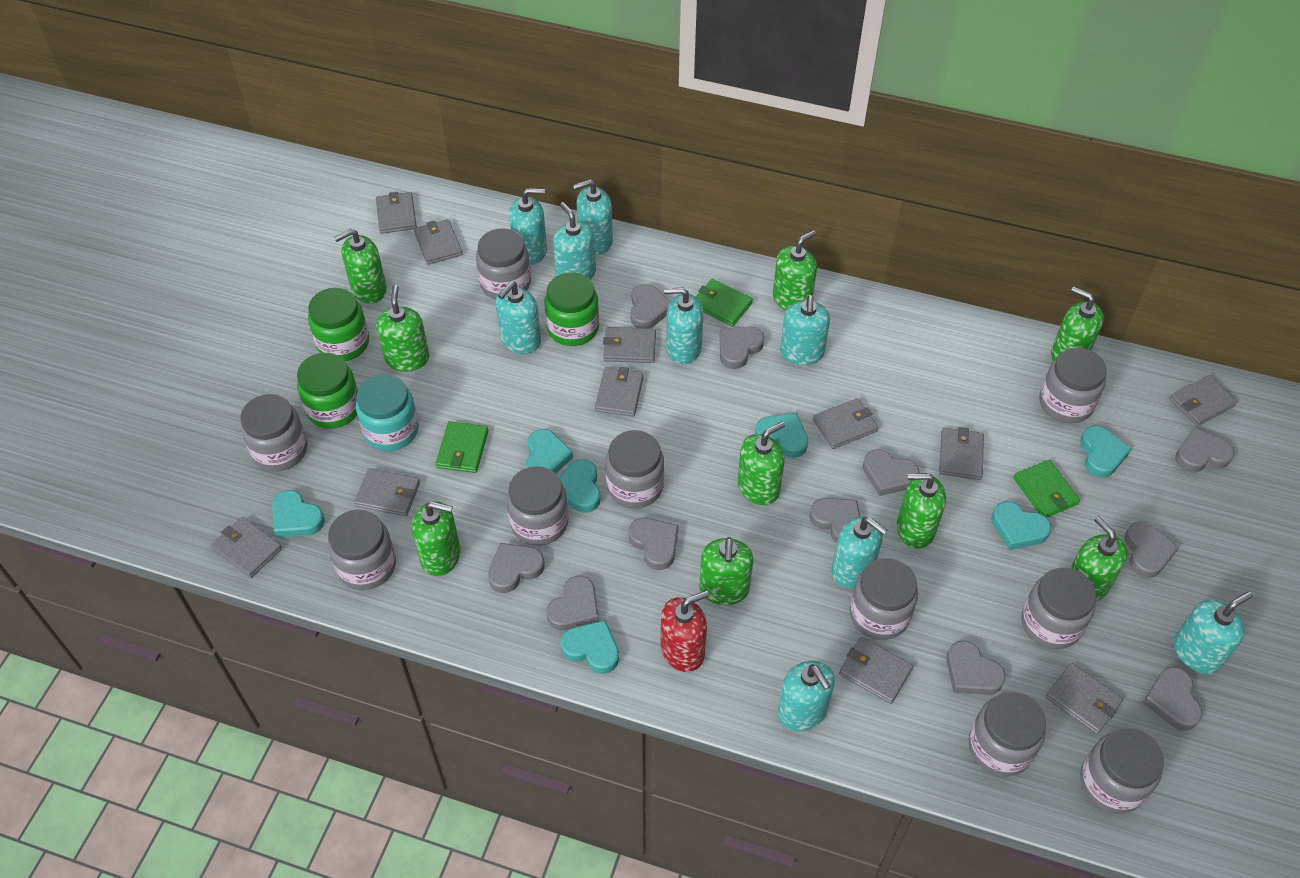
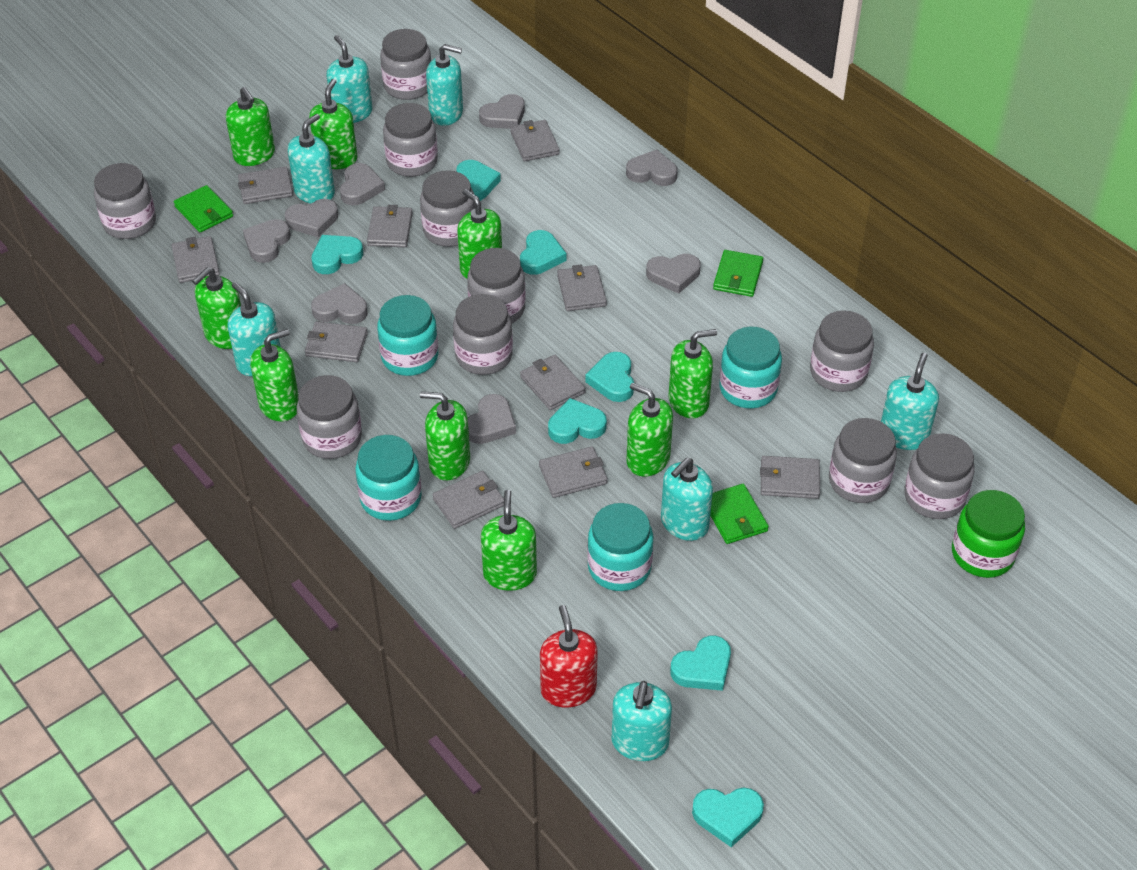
green jar: 3 -> 1
grey heart: 11 -> 8
grey wallet: 11 -> 10
turquoise jar: 1 -> 4
turquoise soap dispenser: 9 -> 7

